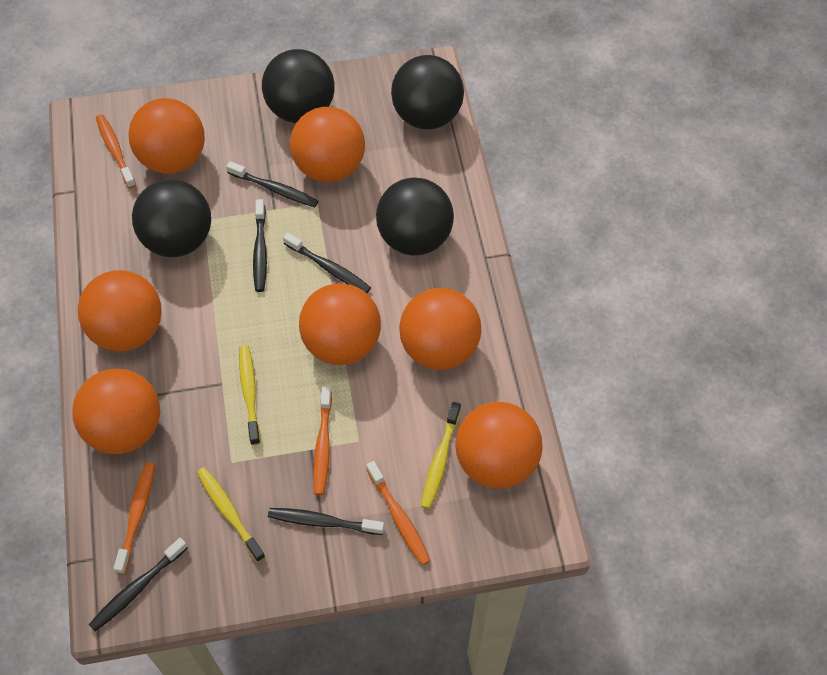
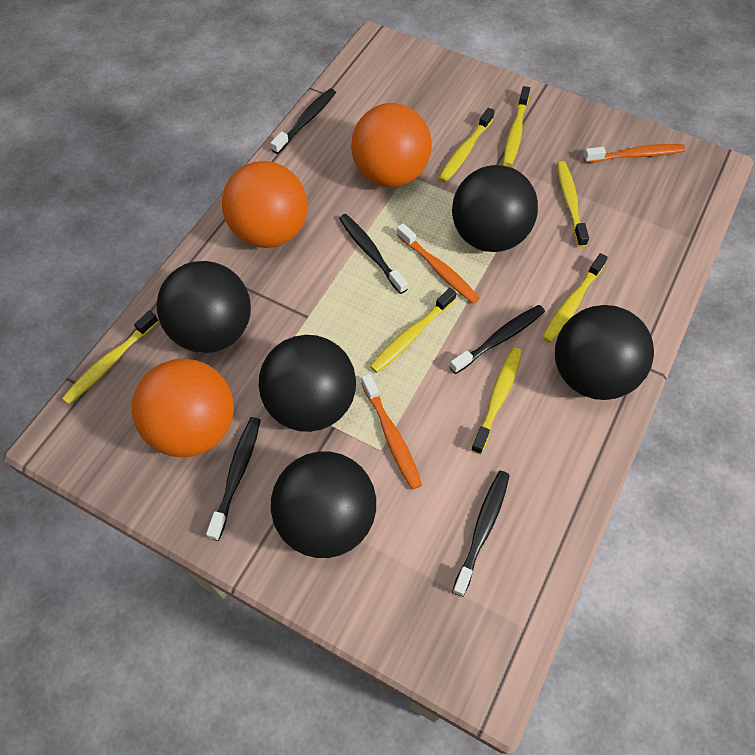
black ball: 4 -> 5
orange ball: 7 -> 3
orange toothbrush: 4 -> 3
yellow toothbrush: 3 -> 7

